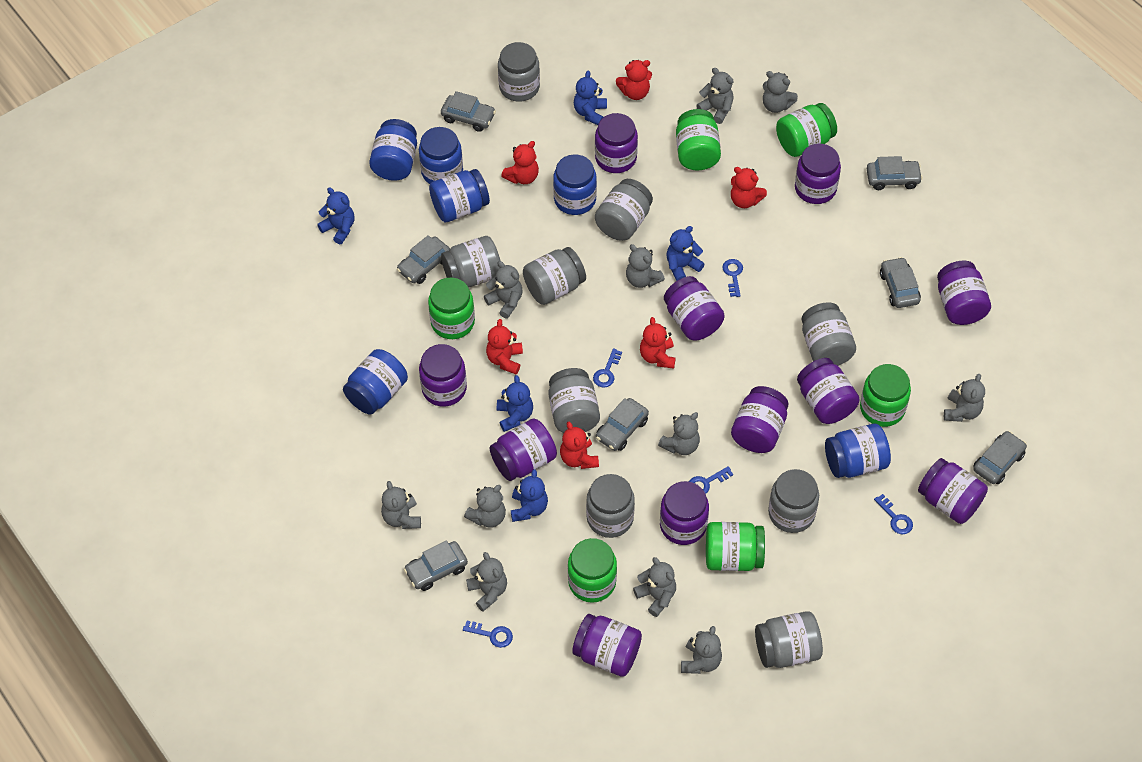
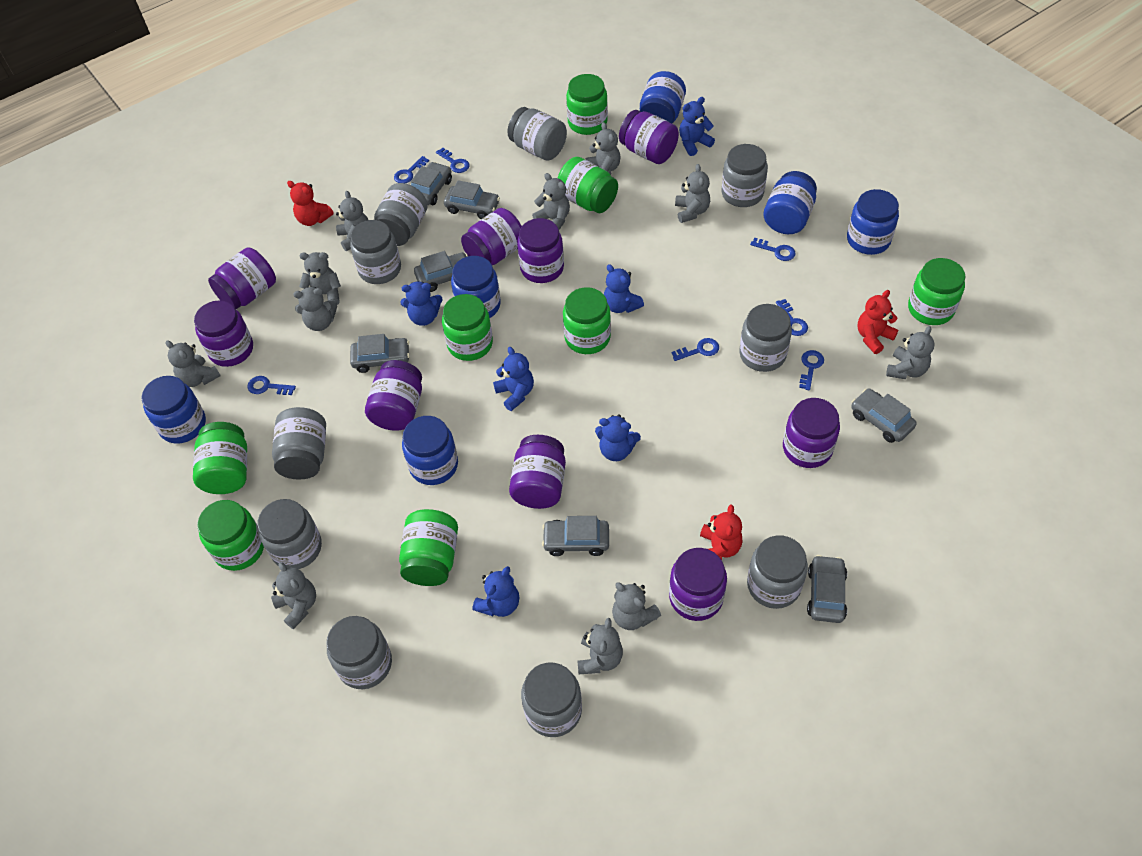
blue key: 5 -> 7
blue teddy bear: 5 -> 6
green jar: 6 -> 8
grey jar: 9 -> 10
purple jar: 11 -> 9
red teddy bear: 6 -> 3

